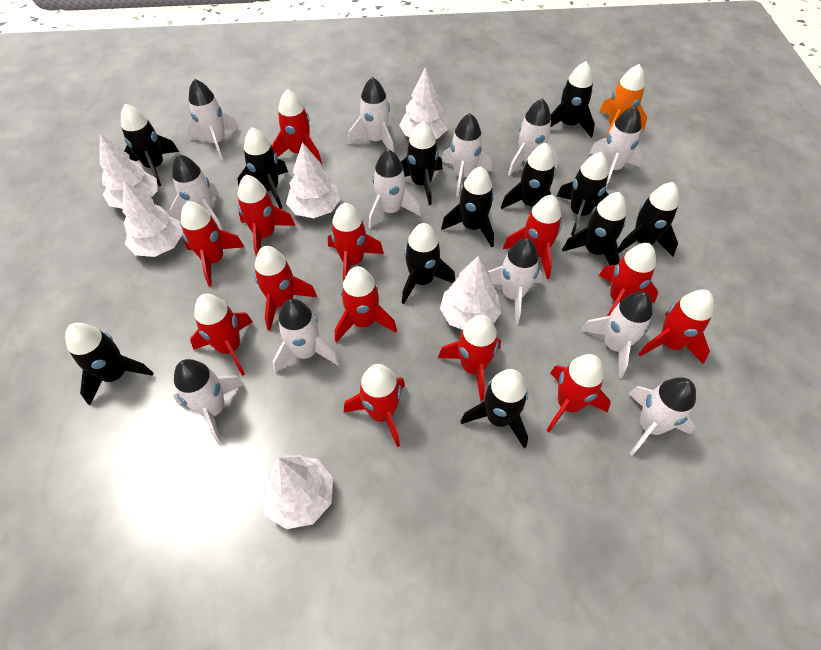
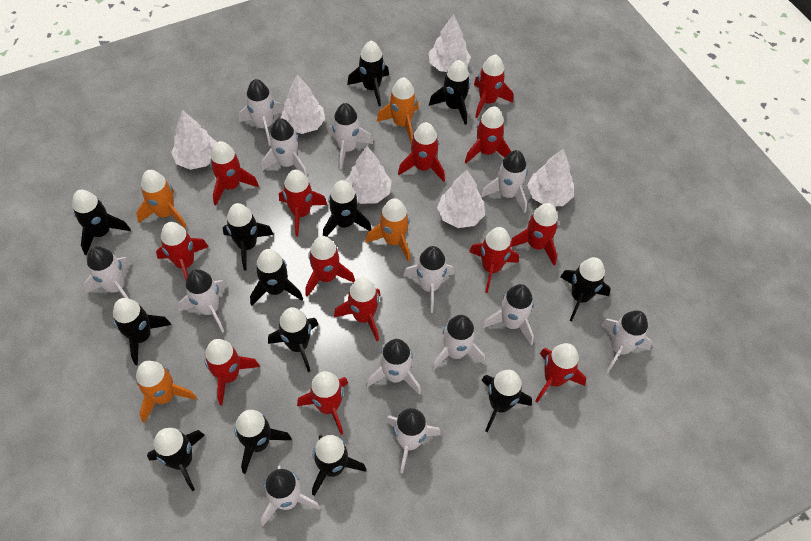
black rocket: 12 -> 13
orange rocket: 1 -> 4
white rocket: 12 -> 13

